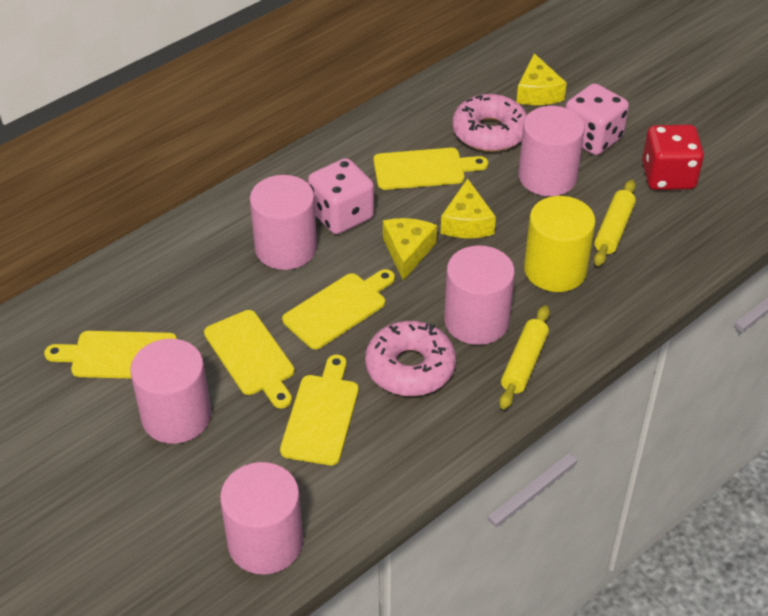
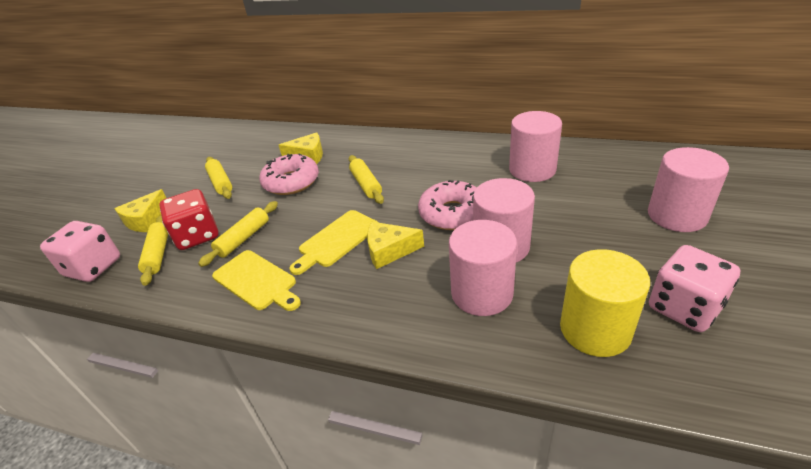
pink cylinder: 5 -> 4
yellow cutting board: 5 -> 2
yellow rolling pin: 2 -> 4

